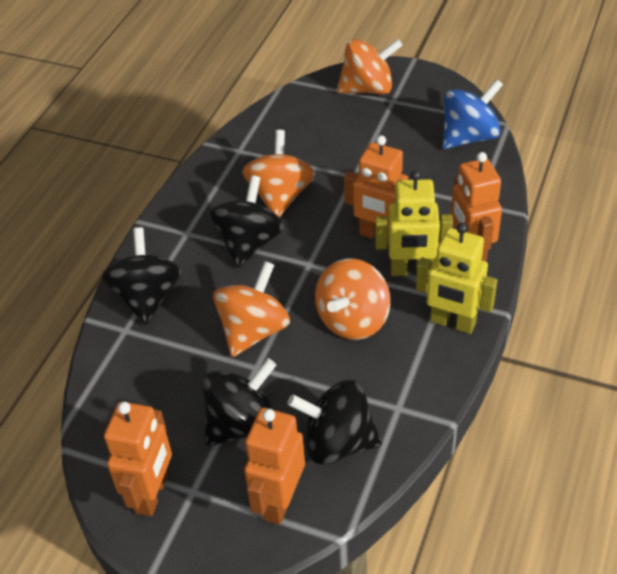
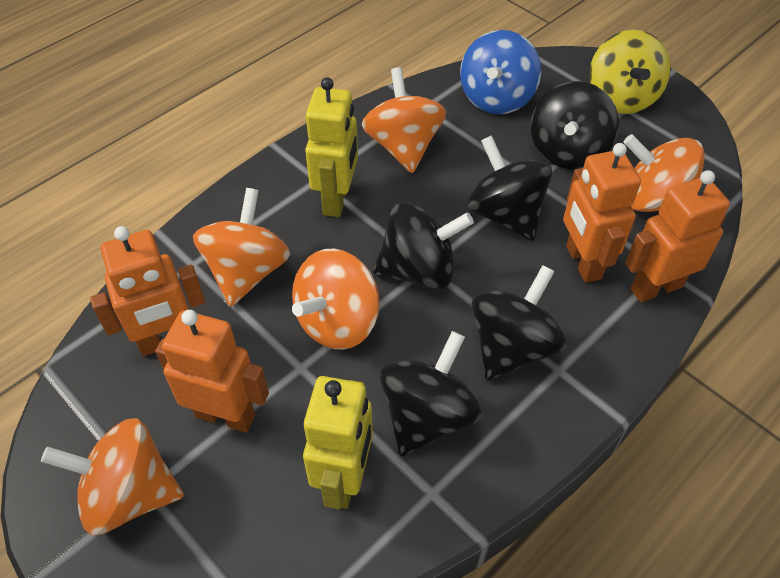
black spinning top: 4 -> 5
orange spinning top: 4 -> 5
yellow spinning top: 0 -> 1

